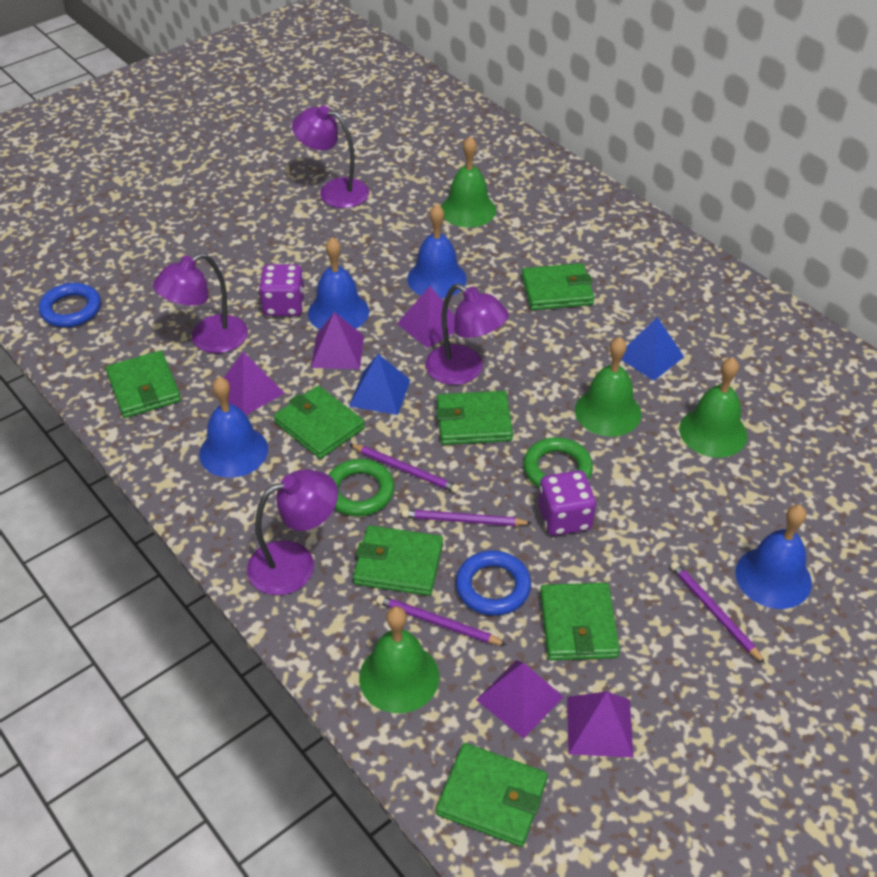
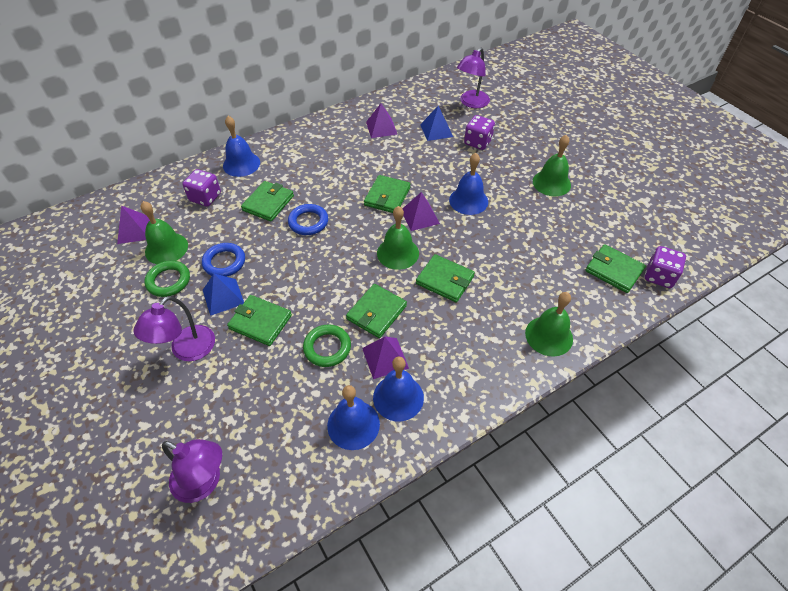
green wallet: 7 -> 6
purple dice: 2 -> 3
purple lamp: 4 -> 3
purple pencil: 4 -> 0
purple pyramid: 5 -> 4

